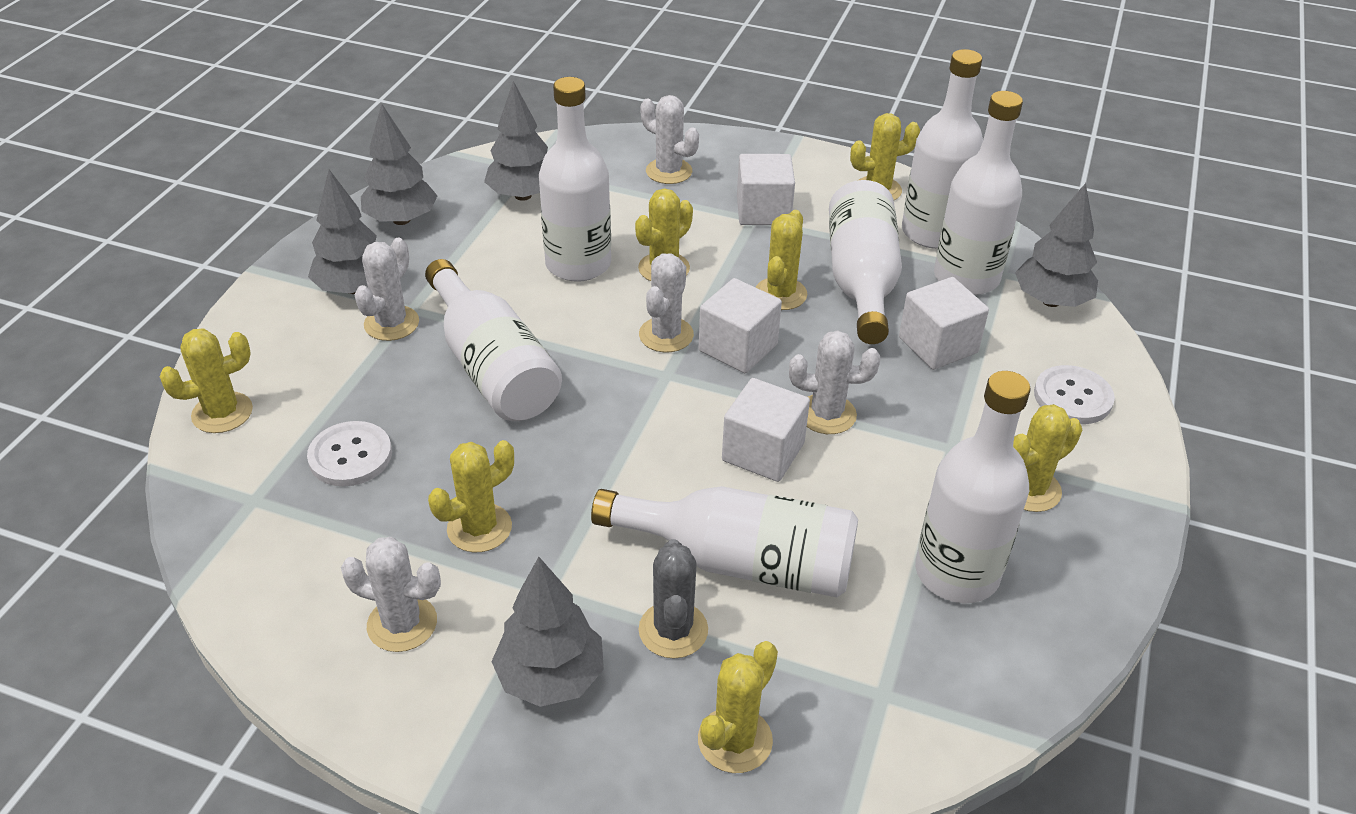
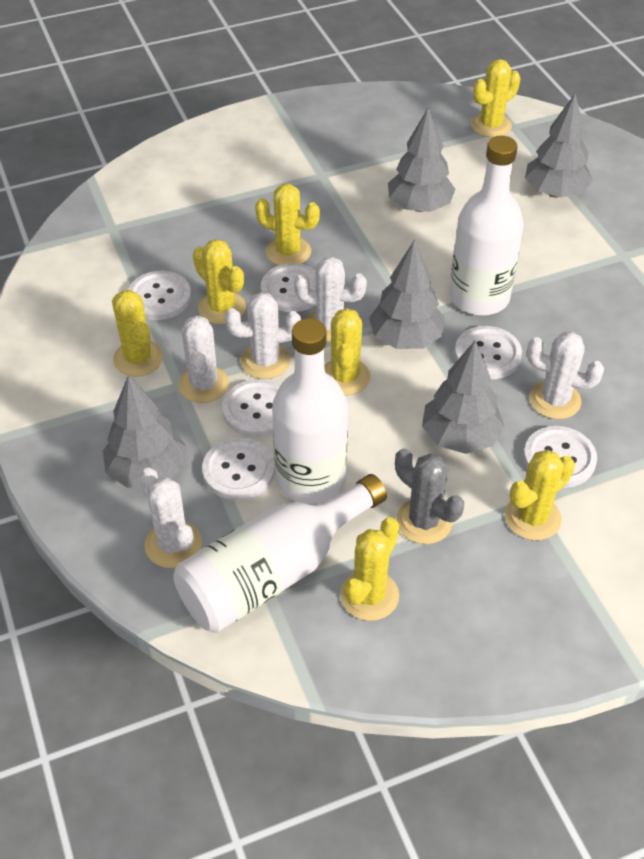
white bottle: 7 -> 3
white button: 2 -> 6
white cube: 4 -> 0

